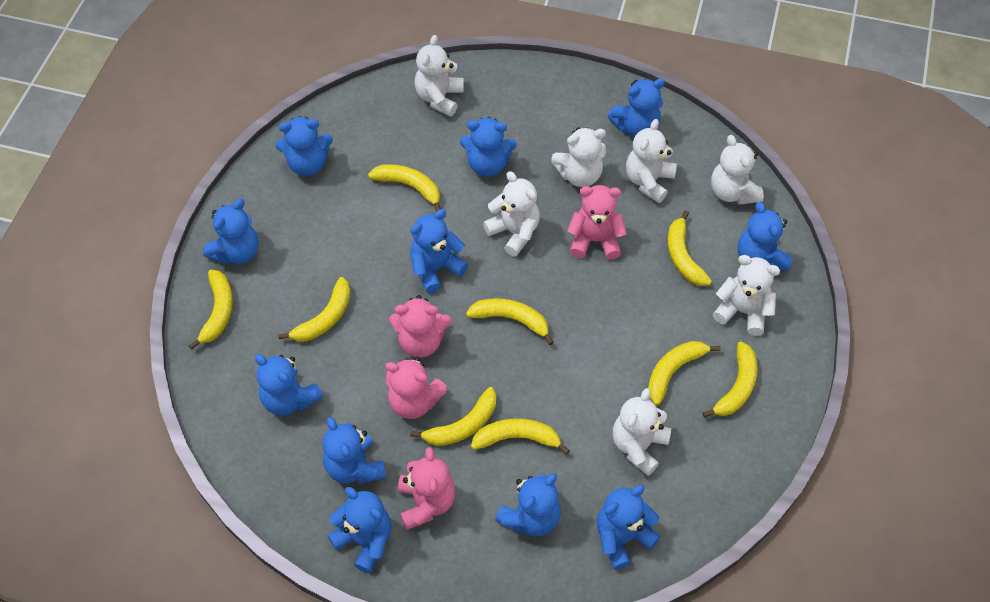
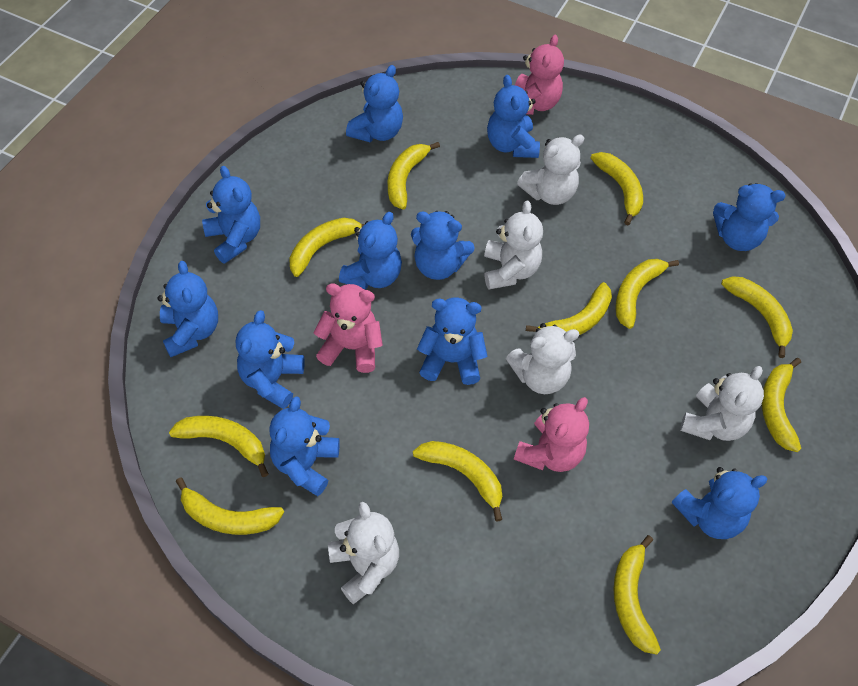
pink teddy bear: 4 -> 3
white teddy bear: 7 -> 5
yellow banana: 9 -> 11

